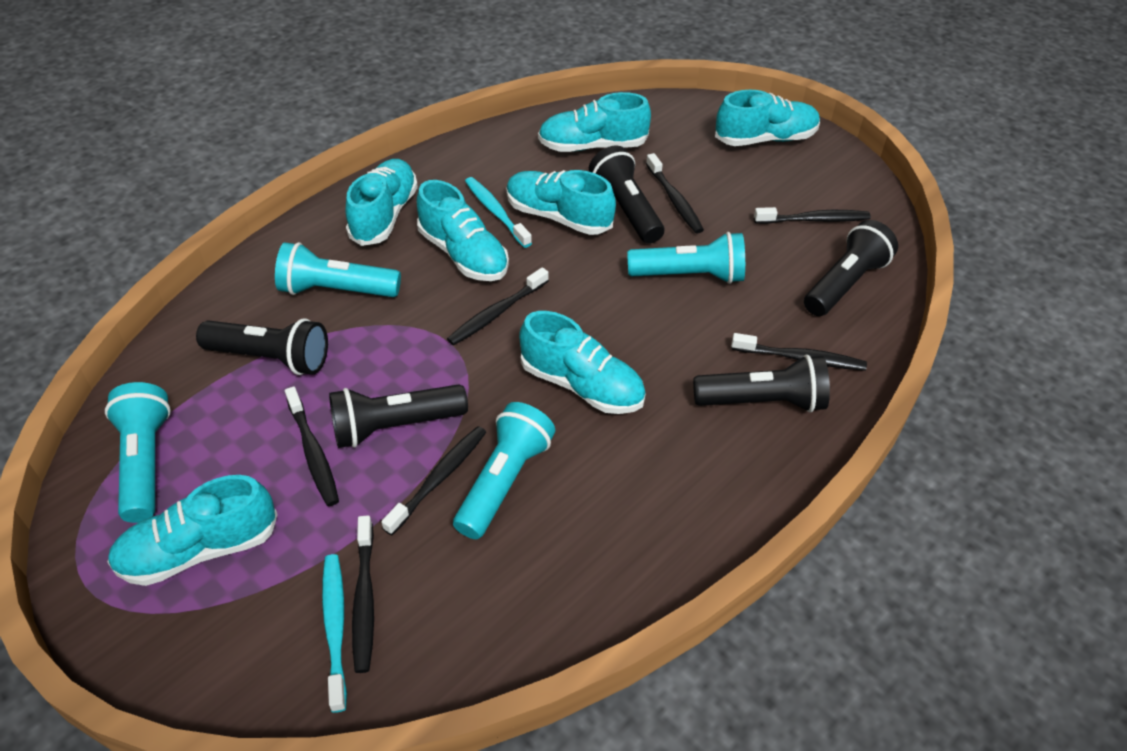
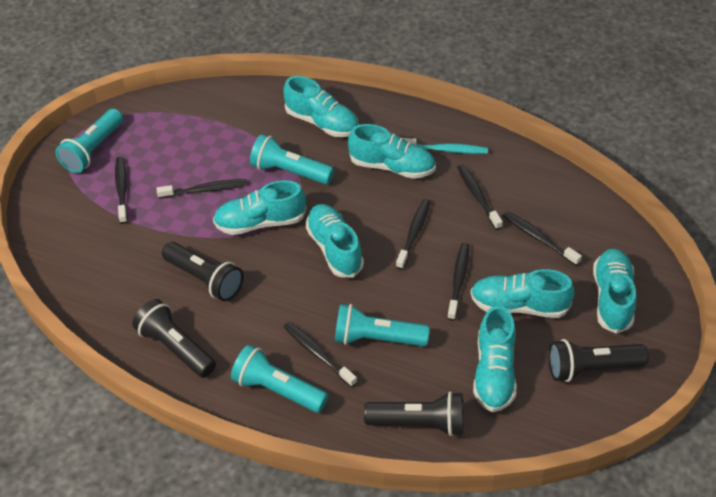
black flashlight: 5 -> 4
turquoise toothbrush: 2 -> 1

